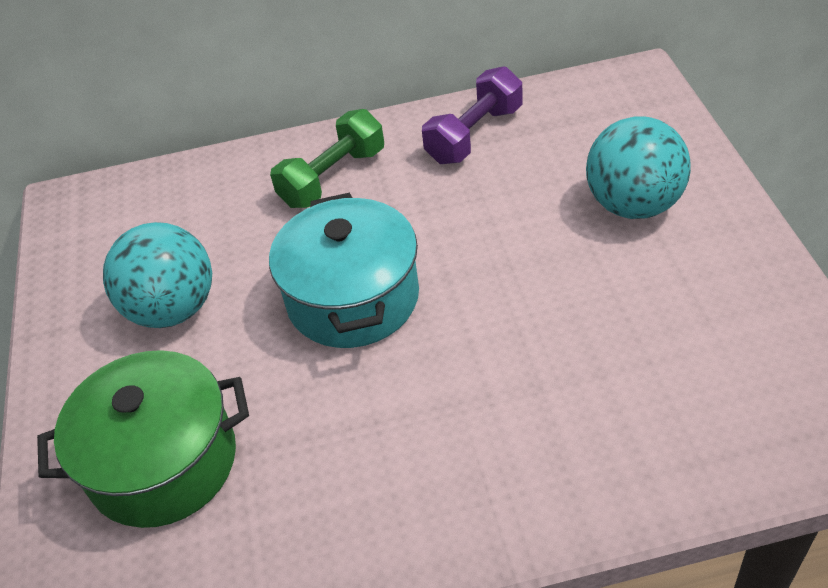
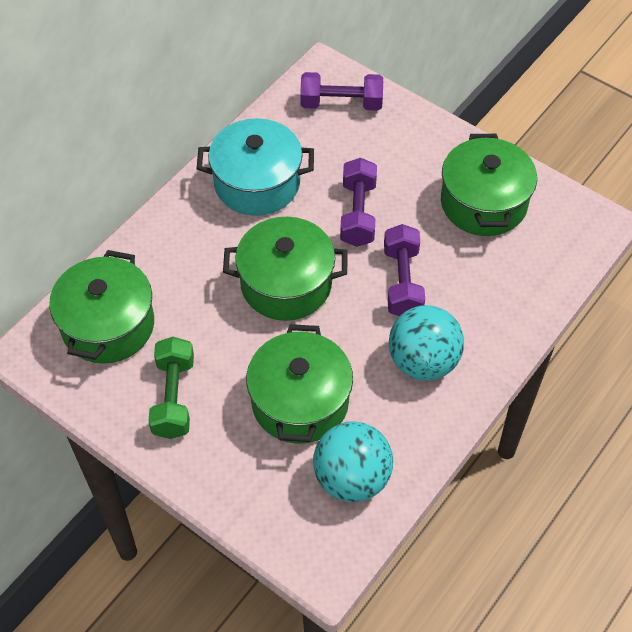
green pot: 1 -> 4
purple dumbbell: 1 -> 3

